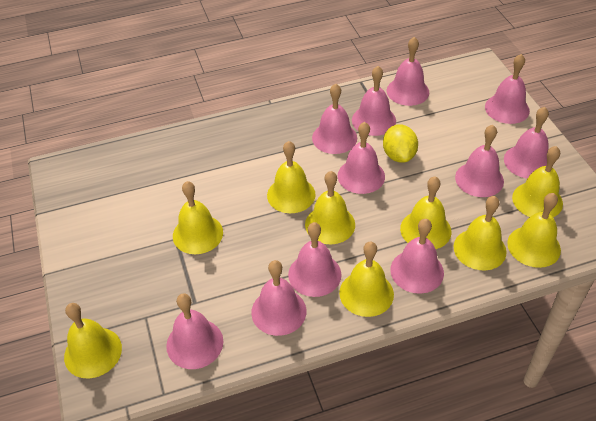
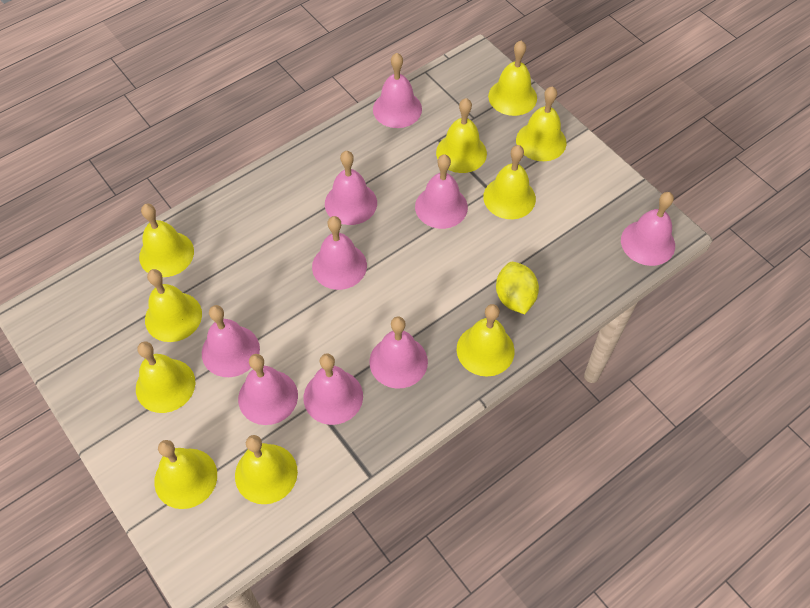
pink bell: 11 -> 9
yellow bell: 9 -> 10

